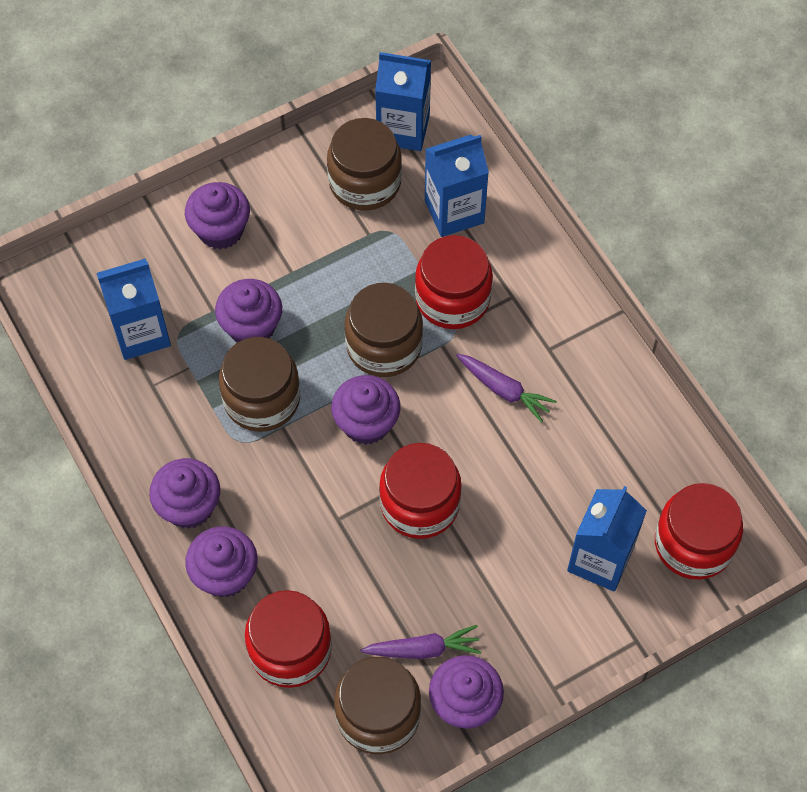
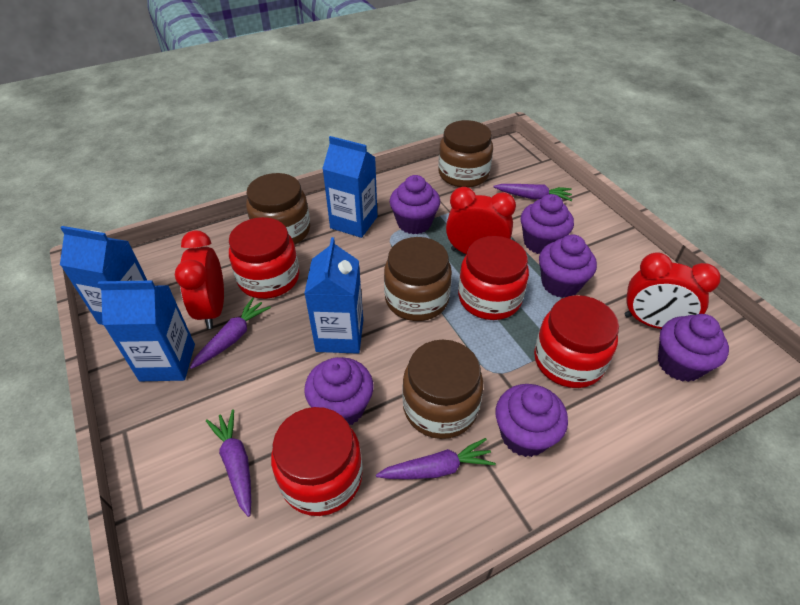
purple carrot: 2 -> 4
red clock: 0 -> 3

